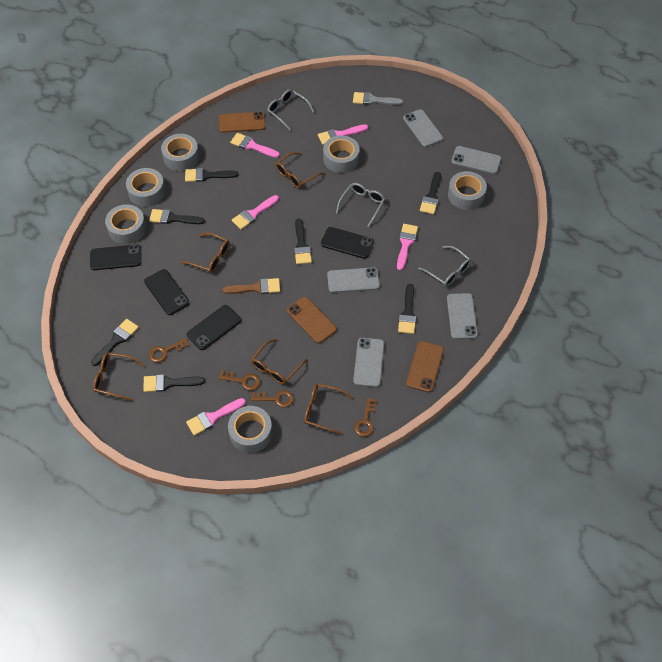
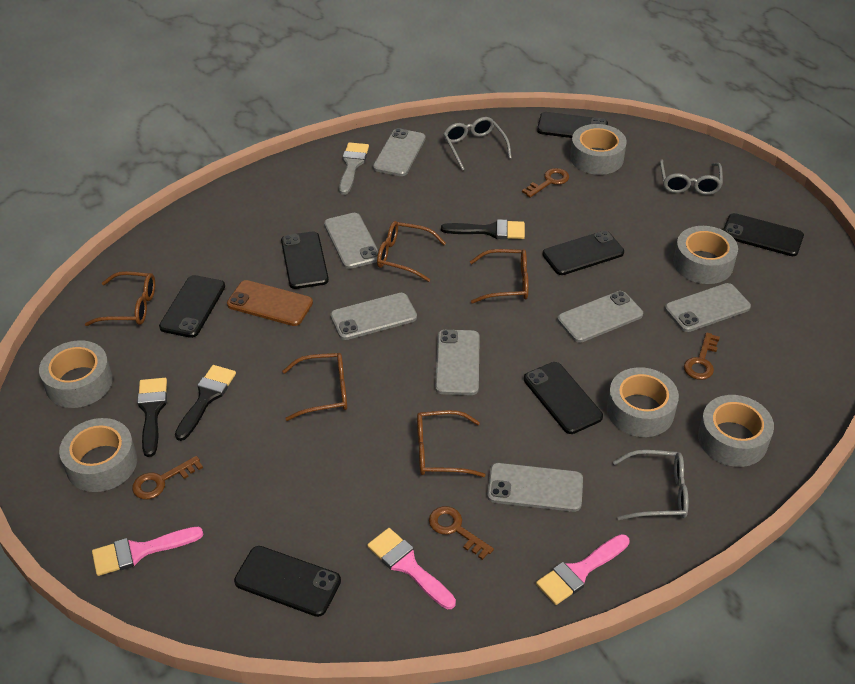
black brush: 7 -> 3
black phone: 4 -> 7
brown brush: 1 -> 0
brown phone: 3 -> 1
grey phone: 5 -> 7
pink brush: 5 -> 3

